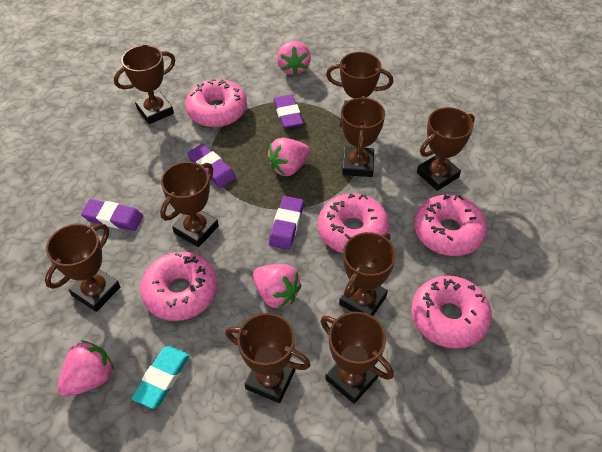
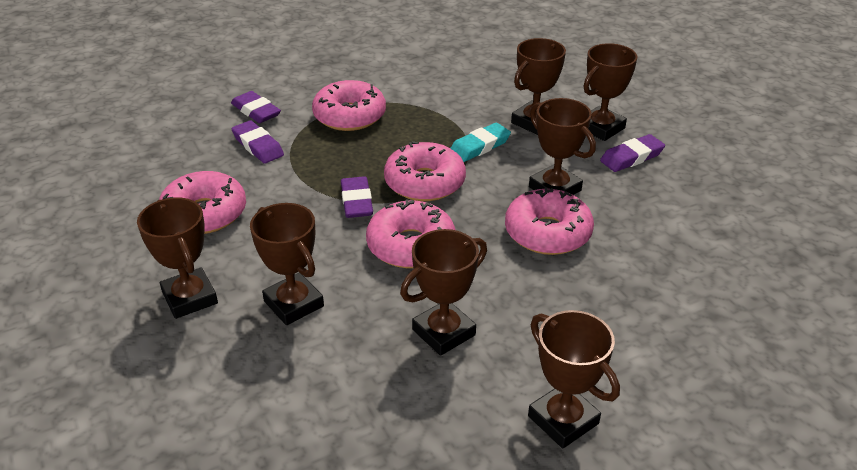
brown trophy: 9 -> 7
pink strawberry: 4 -> 0

